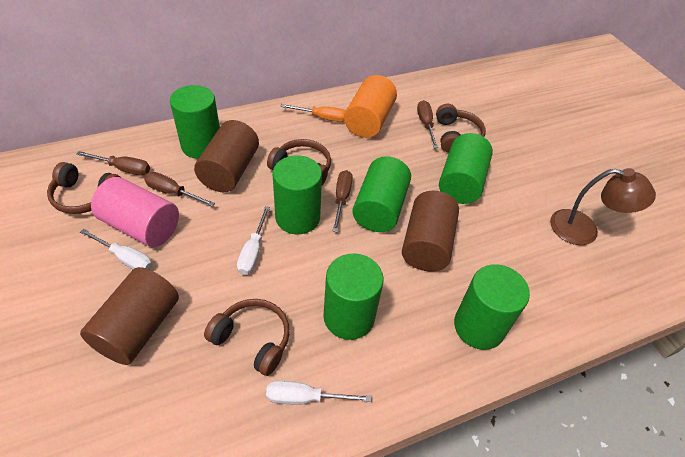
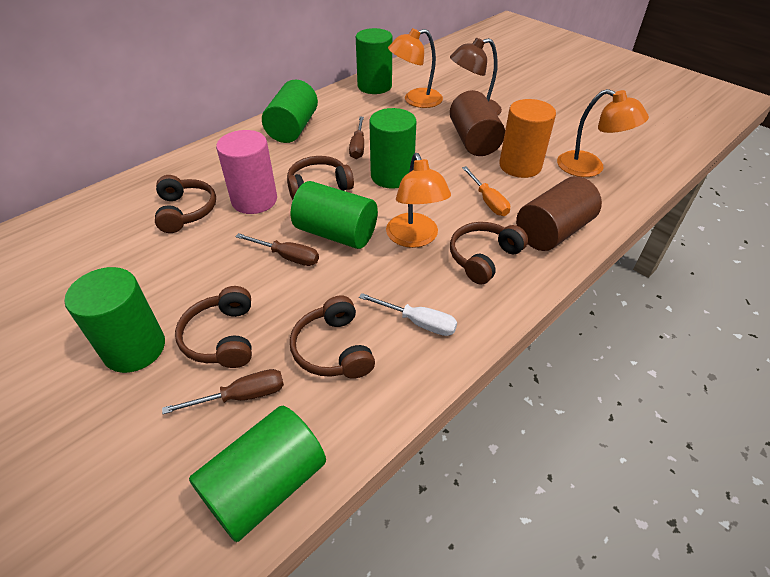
brown cylinder: 3 -> 2
brown headphones: 4 -> 5
brown screwdriver: 4 -> 3
orange lamp: 0 -> 3
white screwdriver: 3 -> 1

